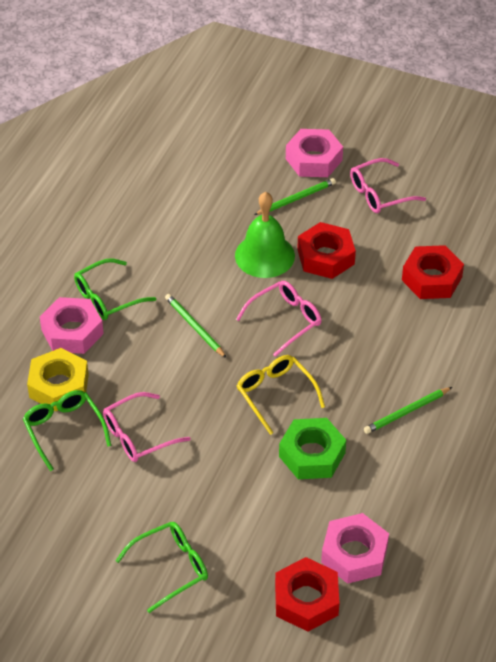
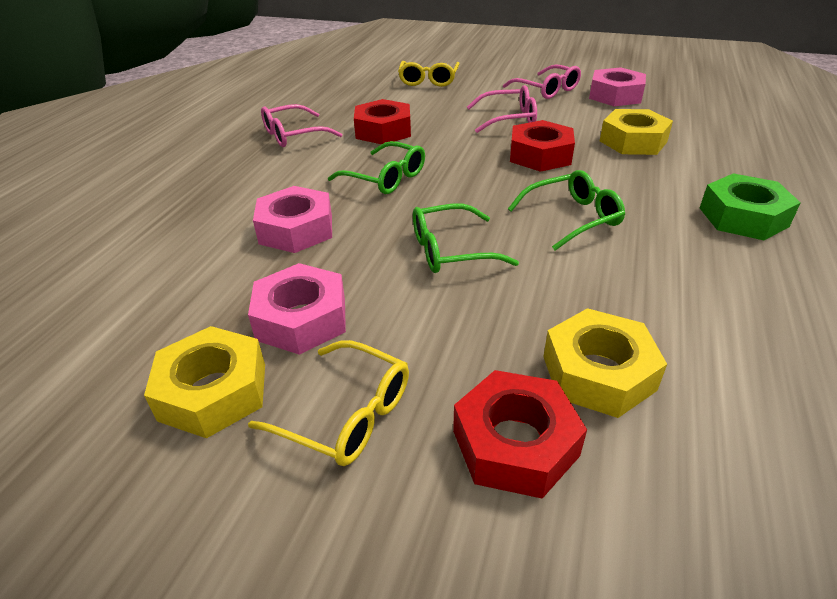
green bell: 1 -> 0
green pencil: 3 -> 0
yellow glasses: 1 -> 2
yellow nut: 1 -> 3

